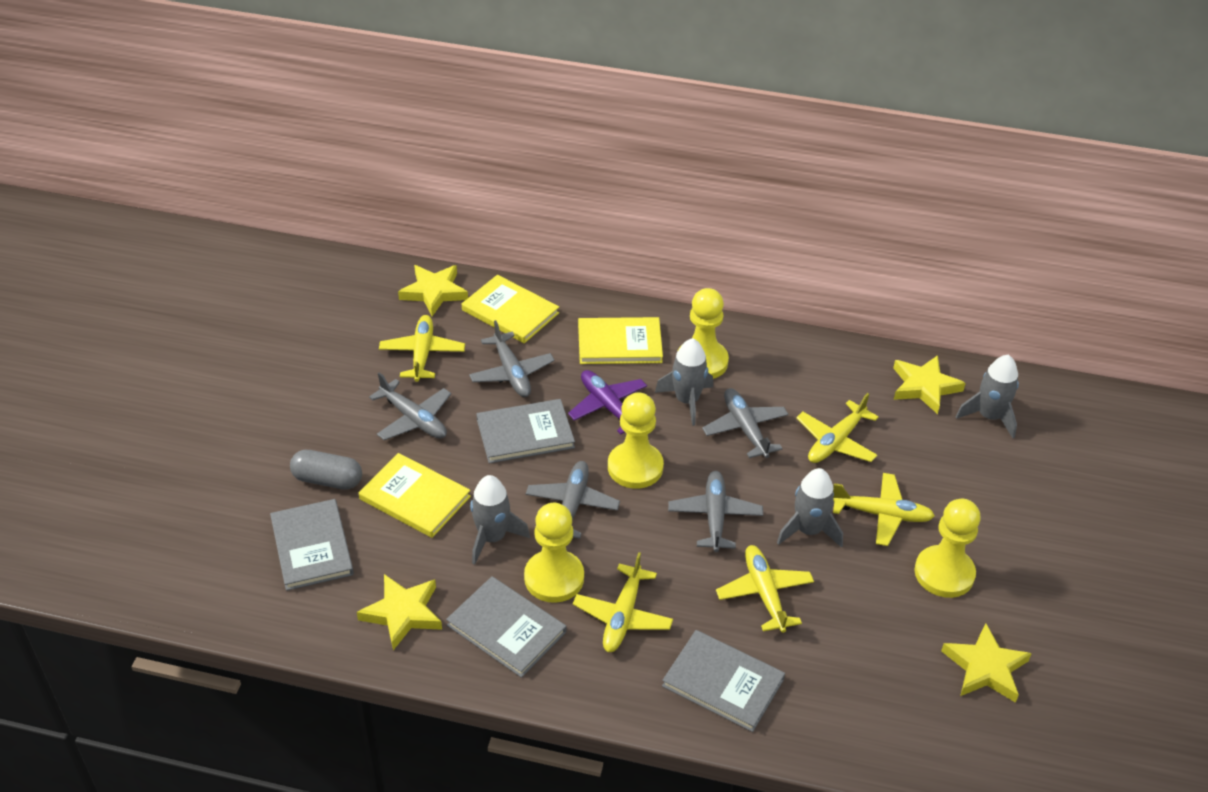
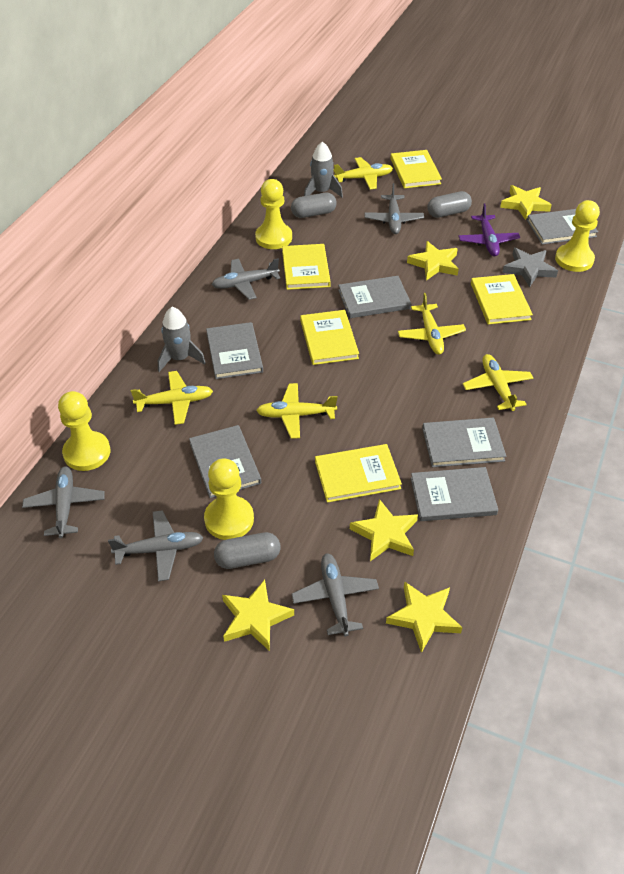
grey book: 4 -> 6
grey capsule: 1 -> 3
grey rocket: 4 -> 2
grey star: 0 -> 1
yellow book: 3 -> 5
yellow star: 4 -> 5

